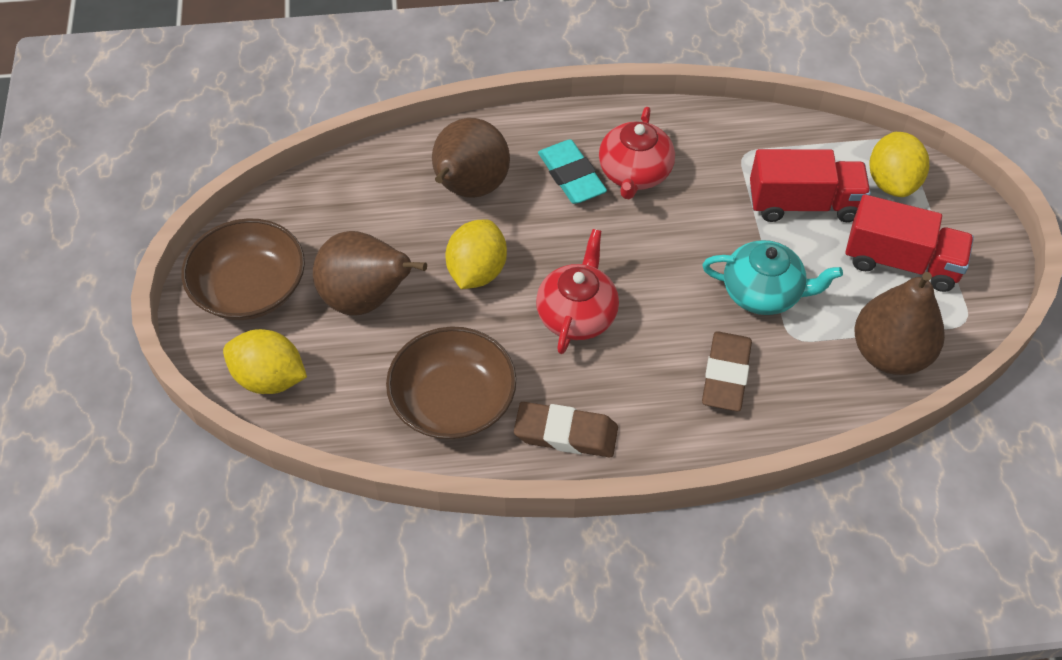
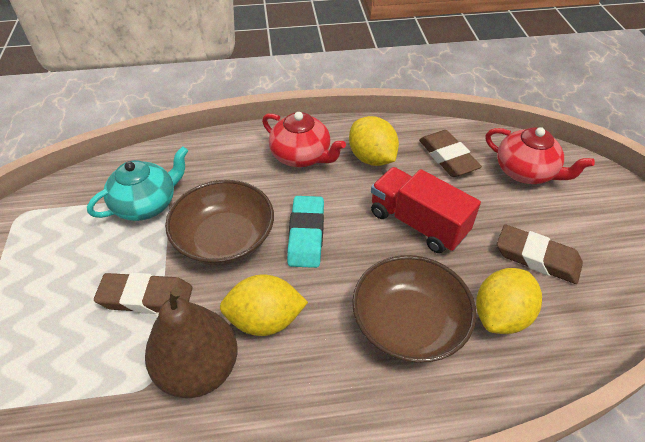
brown eraser: 2 -> 3
brown pear: 3 -> 1
red truck: 2 -> 1

